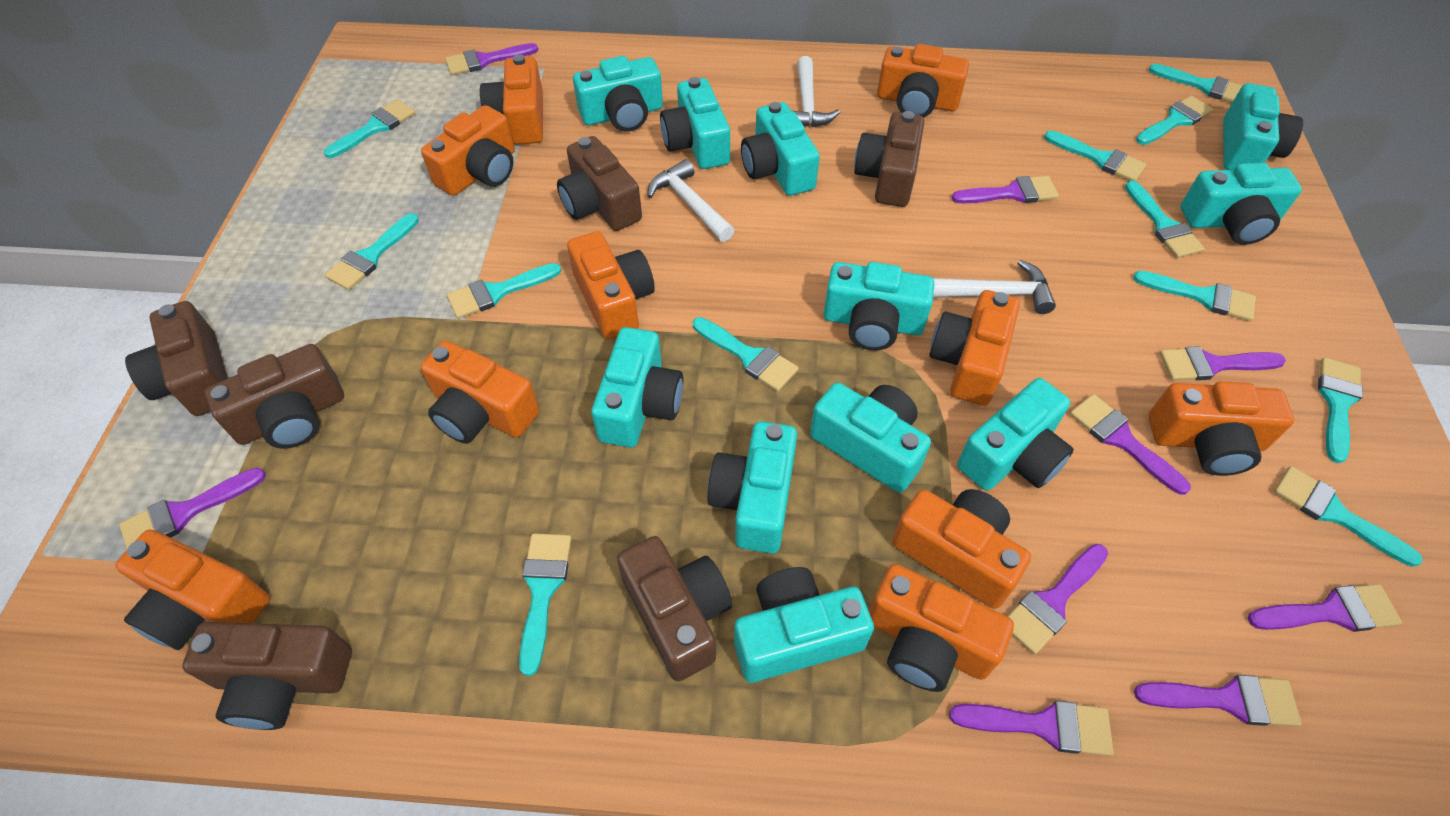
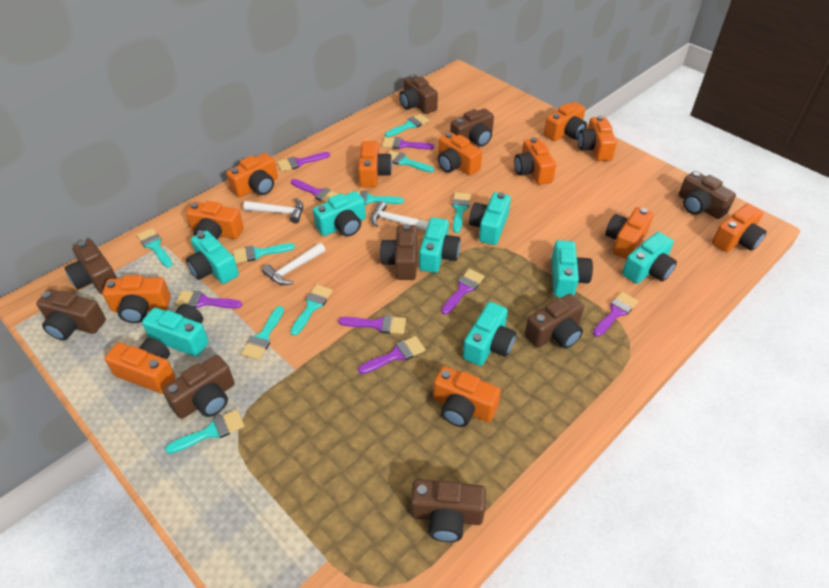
brown camera: 6 -> 9
orange camera: 10 -> 12
purple brush: 9 -> 8
turquoise brush: 12 -> 9
turquoise camera: 11 -> 8

